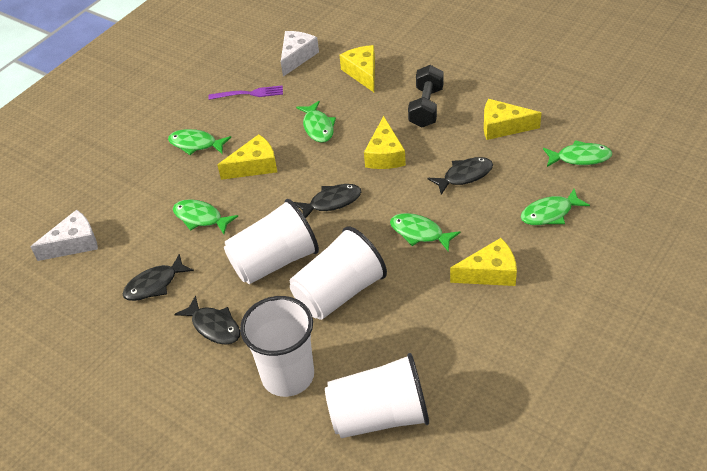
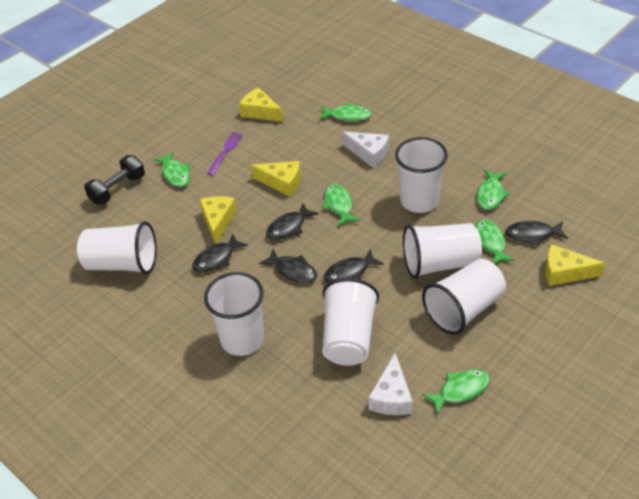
black fish: 4 -> 5
white cup: 4 -> 6
yellow cheese: 5 -> 4

